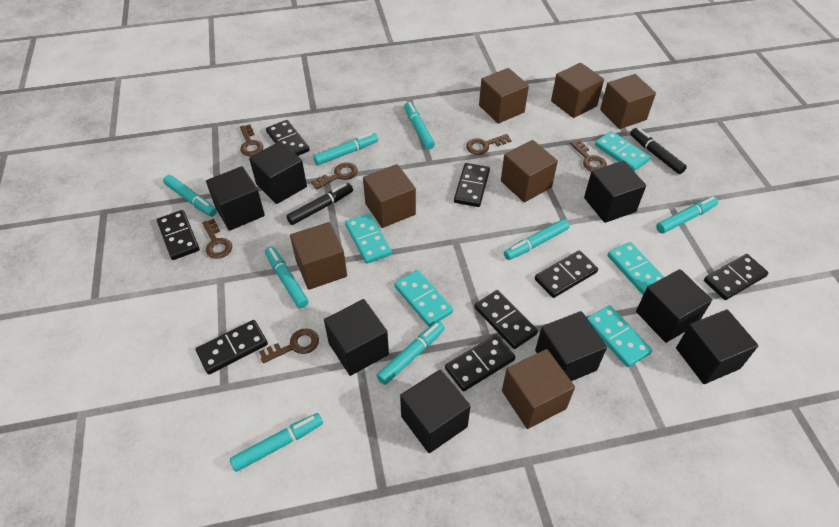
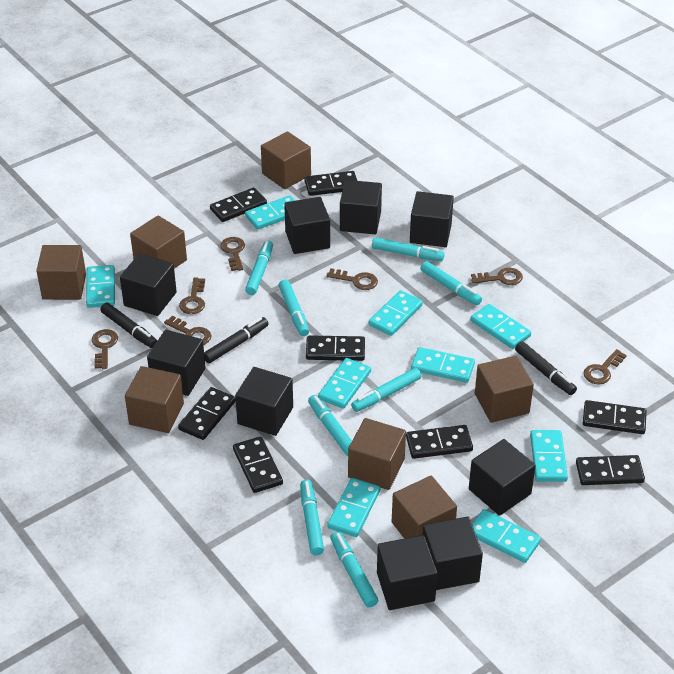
black cube: 8 -> 9
black marker: 2 -> 3
brown key: 6 -> 7
turquoise domino: 5 -> 9

